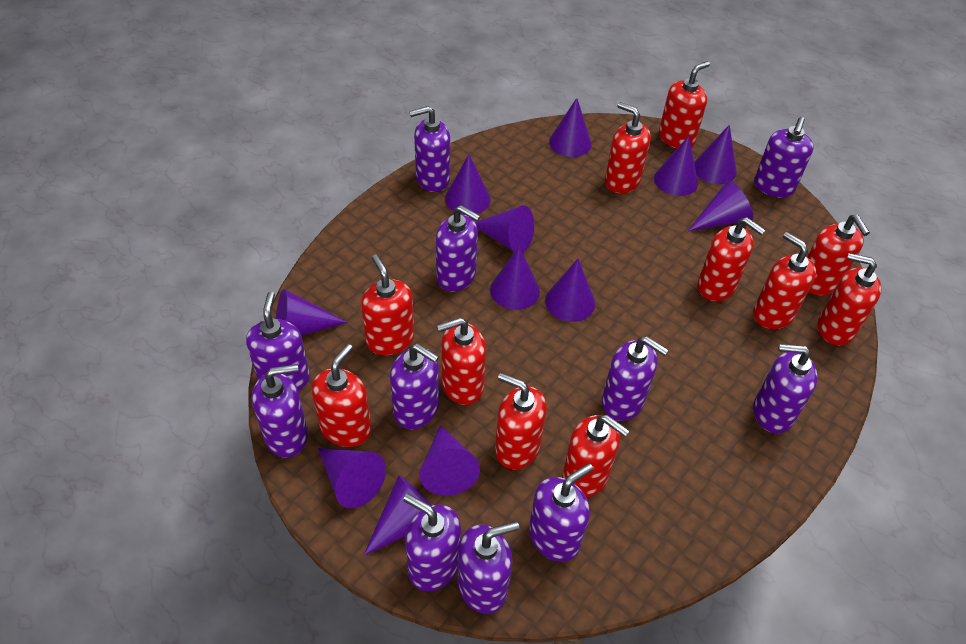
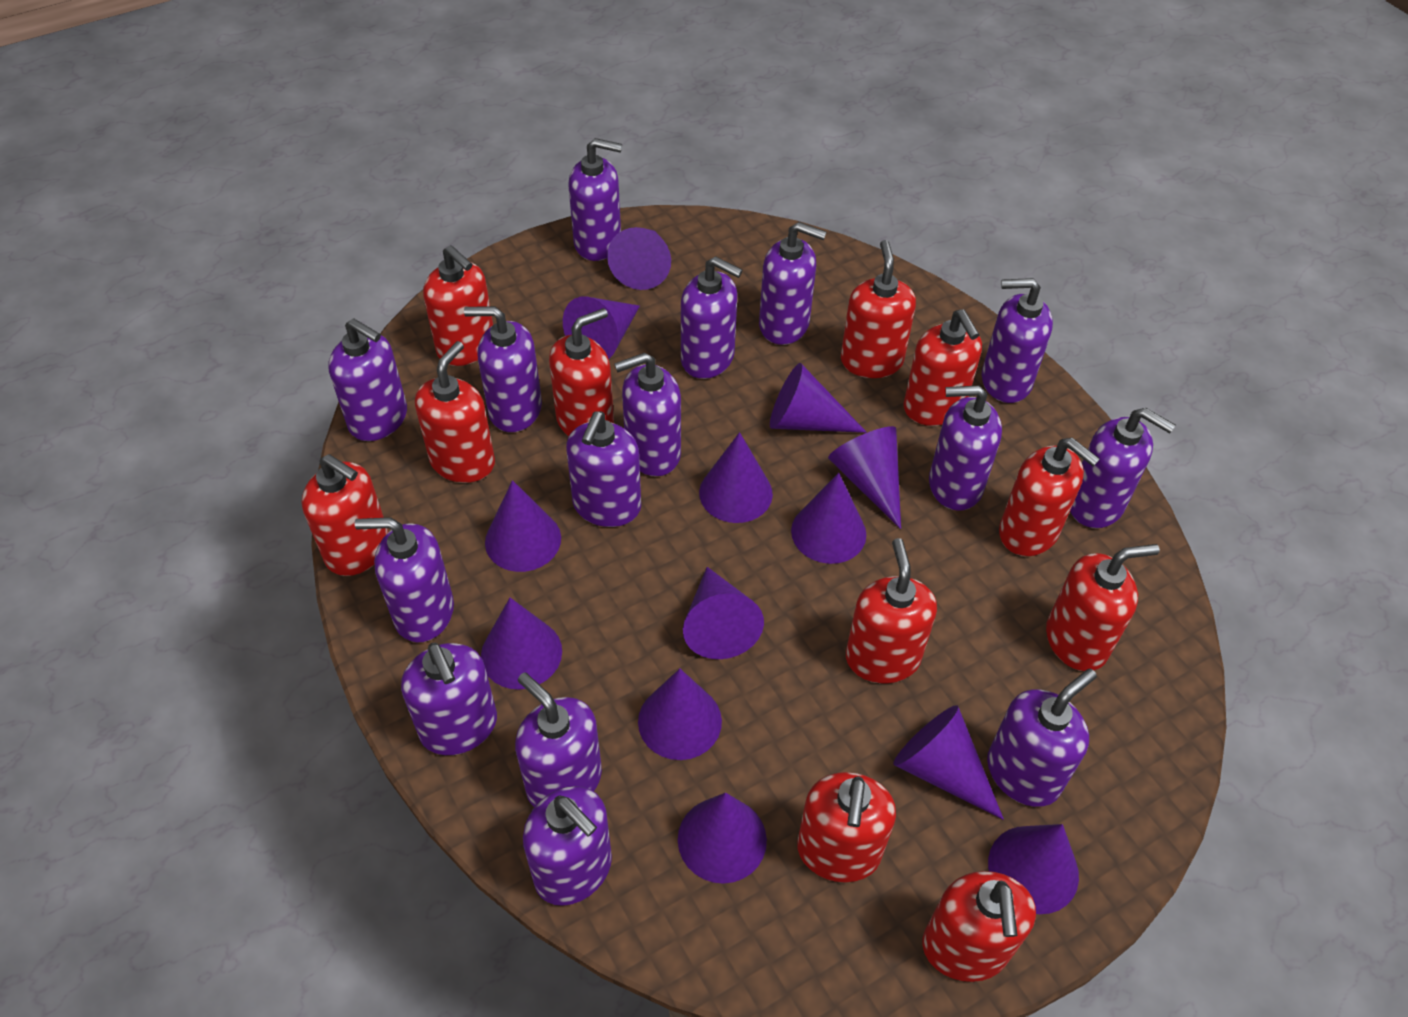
purple cone: 12 -> 13
purple soap dispenser: 11 -> 15

